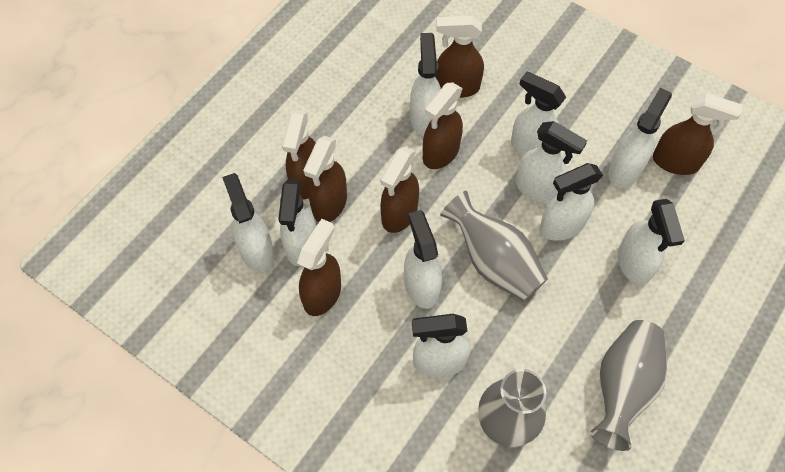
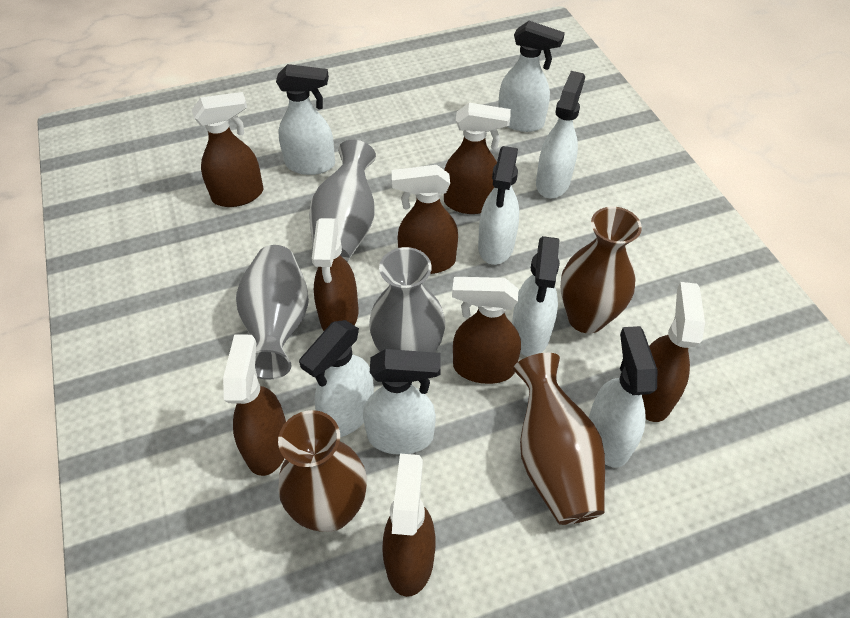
brown spray bottle: 7 -> 8
brown vase: 0 -> 3
white spray bottle: 10 -> 8

